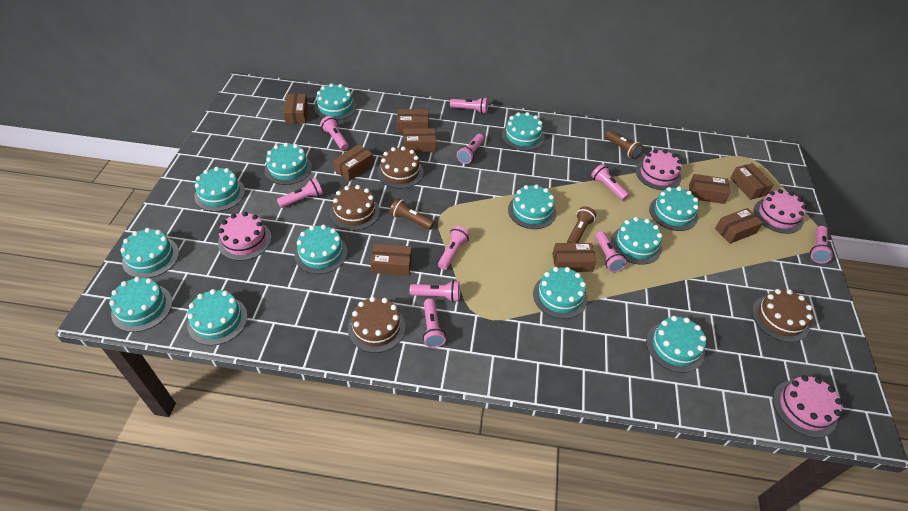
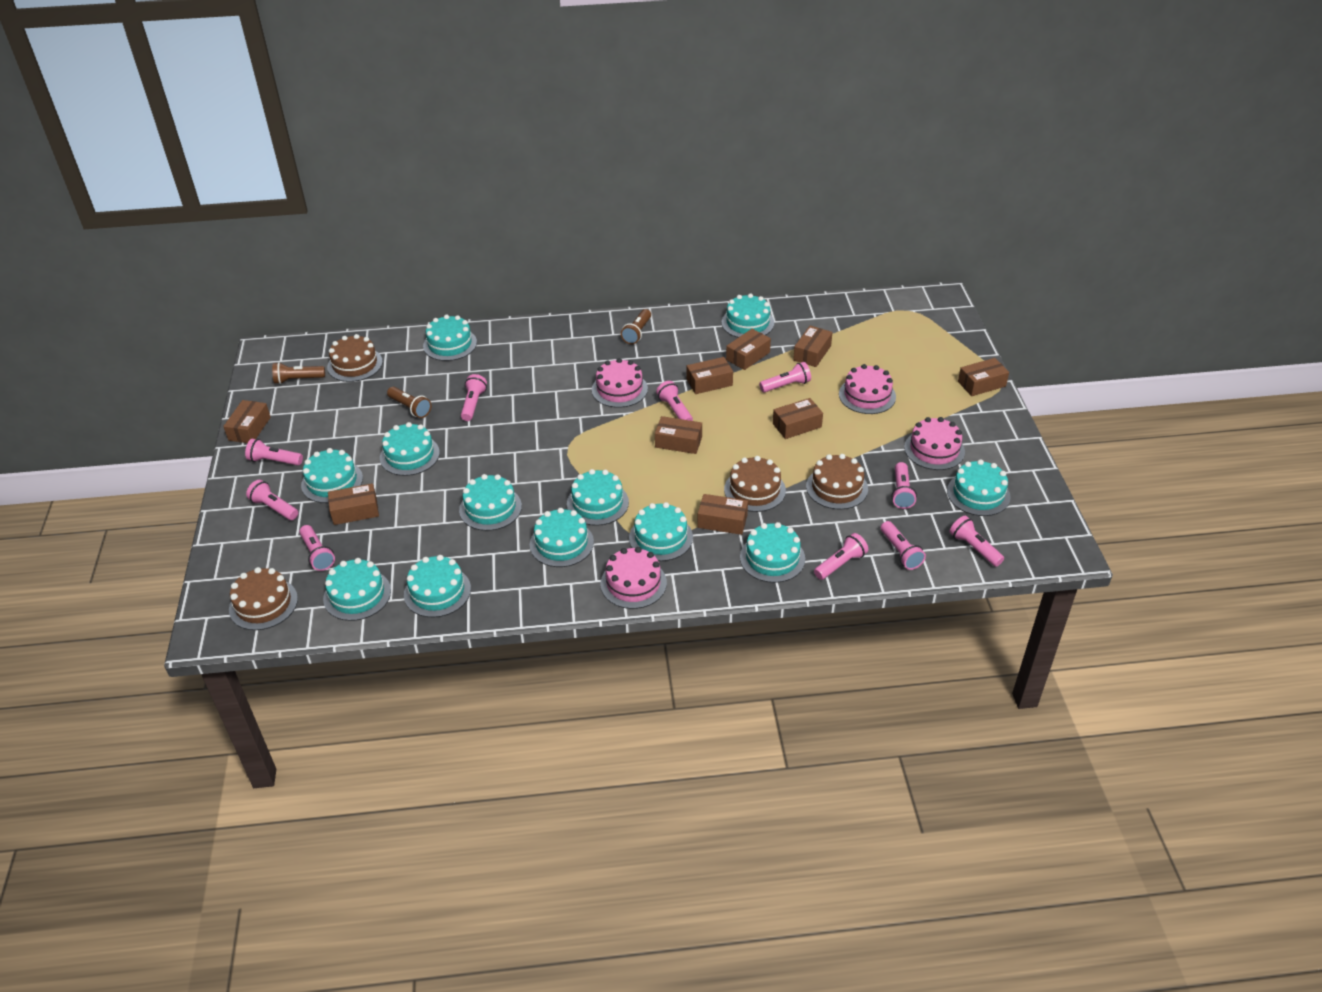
turquoise cake: 13 -> 12

